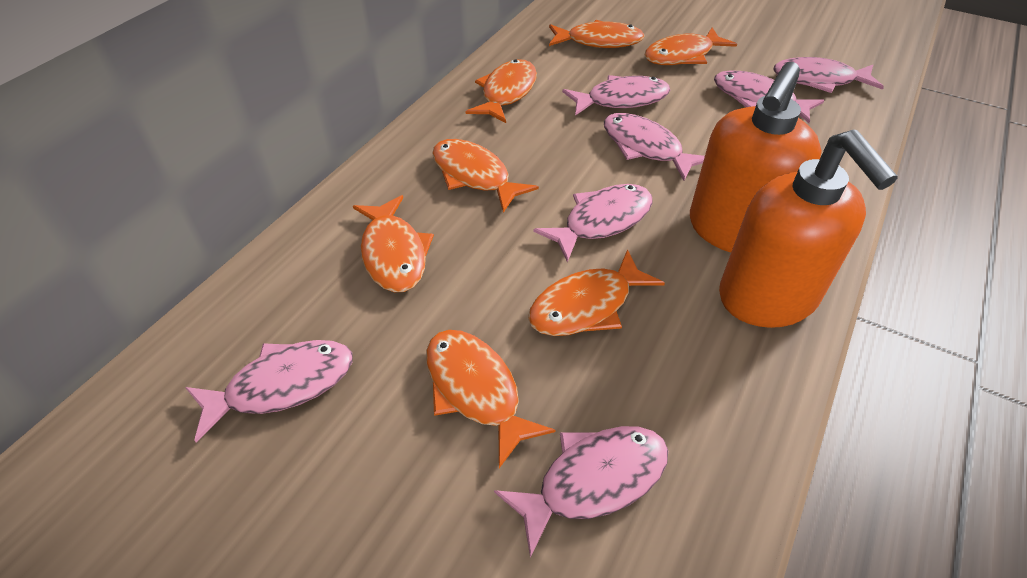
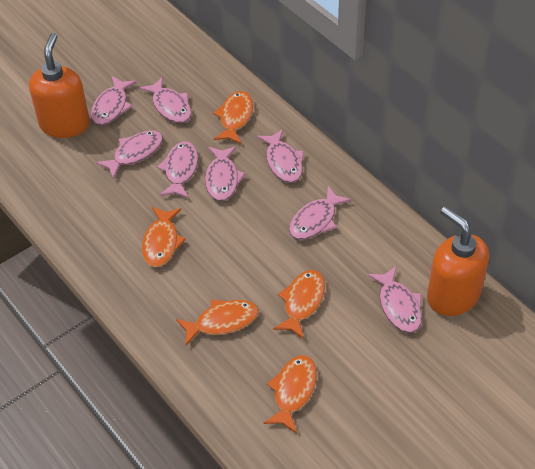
orange fish: 7 -> 5
pink fish: 7 -> 8

